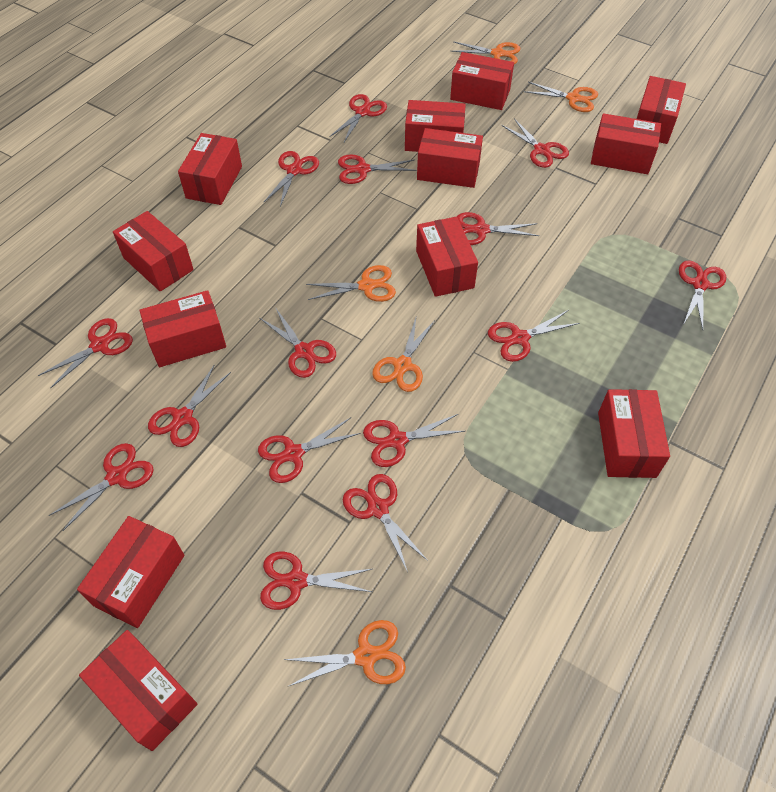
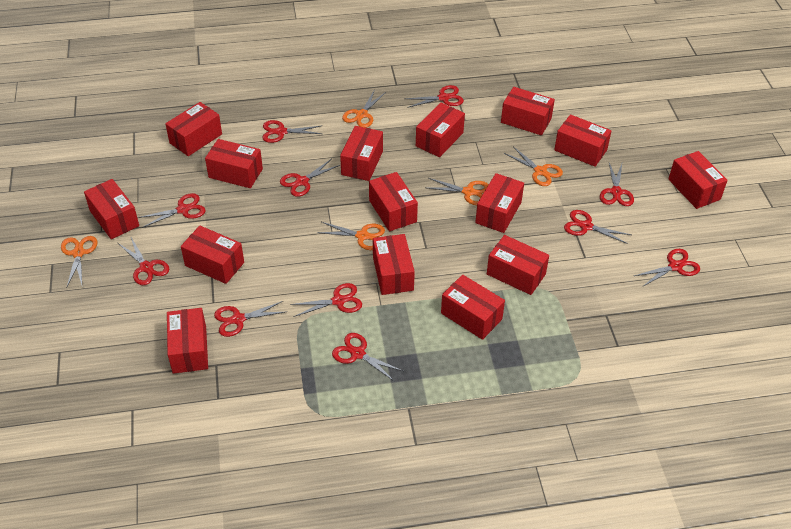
red box: 12 -> 15
red scissors: 15 -> 11

